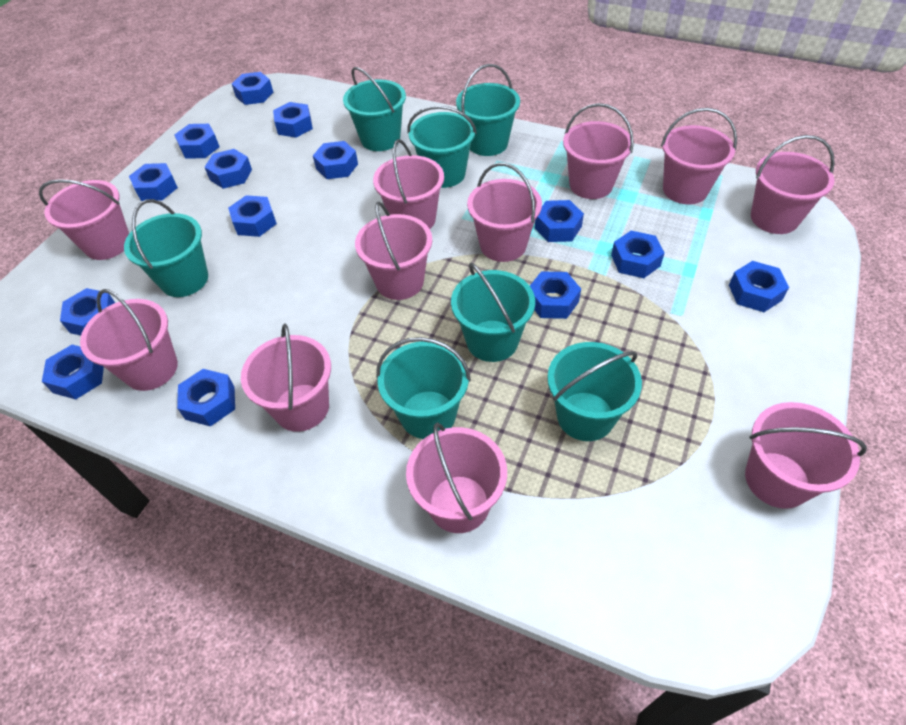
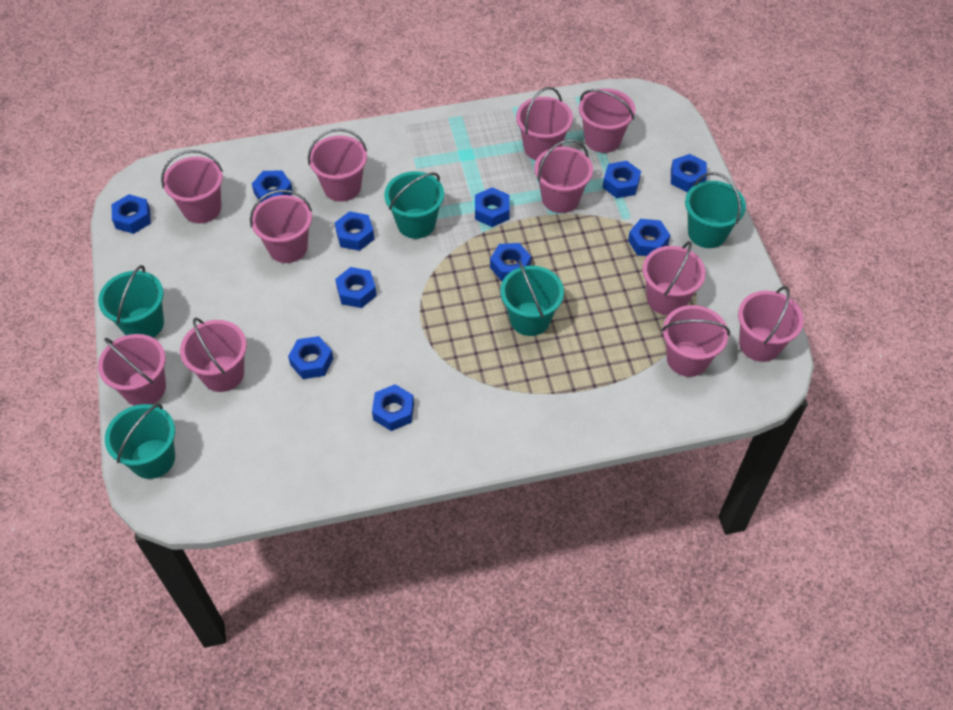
blue nut: 14 -> 11
turquoise bucket: 7 -> 5

